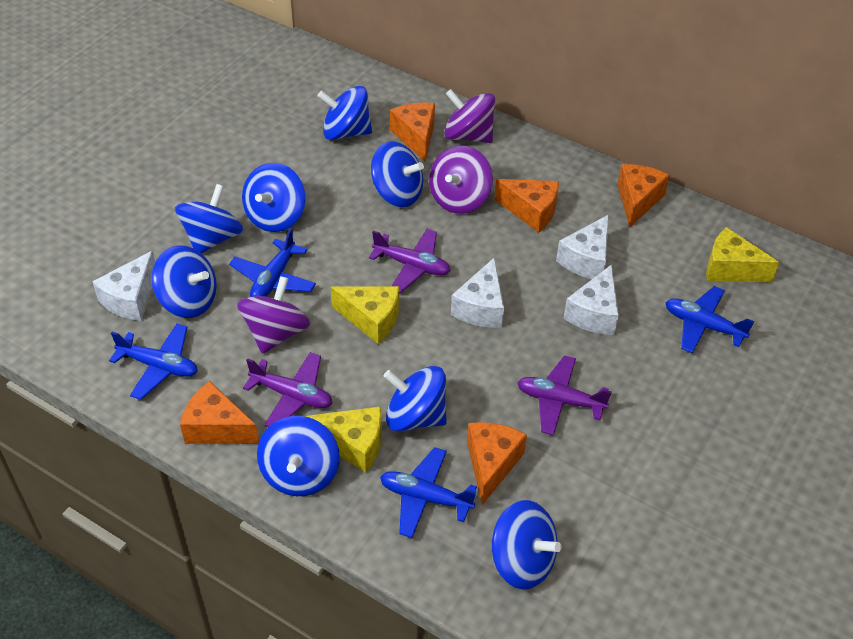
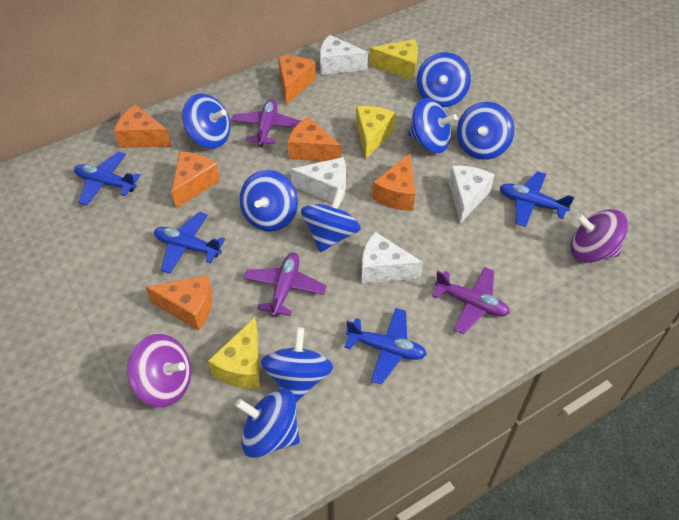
orange cheese: 5 -> 6
purple spinning top: 3 -> 2

